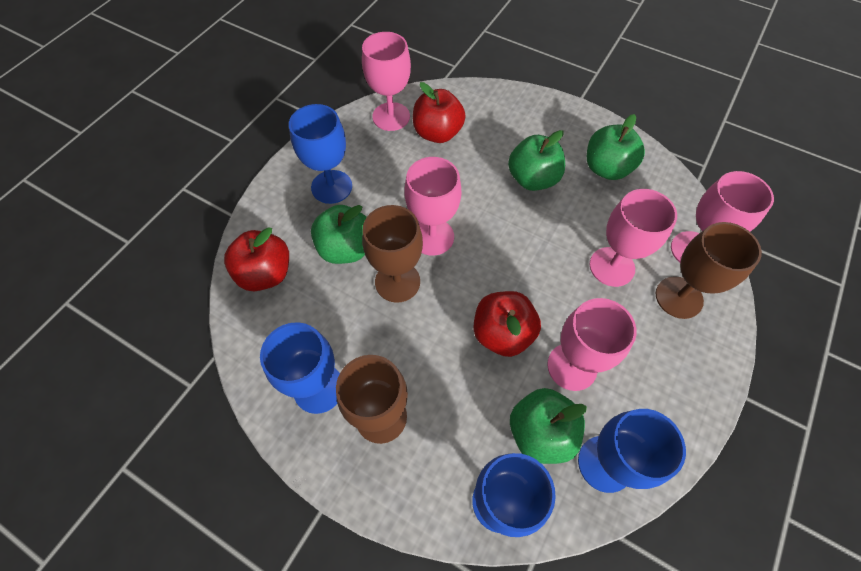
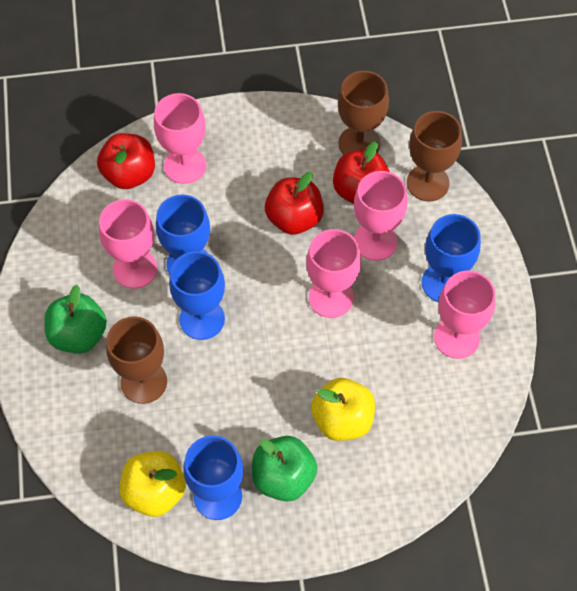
green apple: 4 -> 2
yellow apple: 0 -> 2

